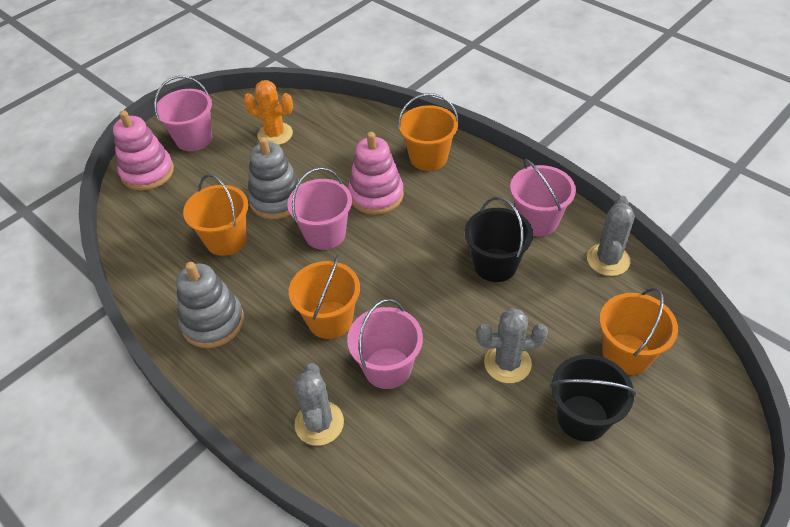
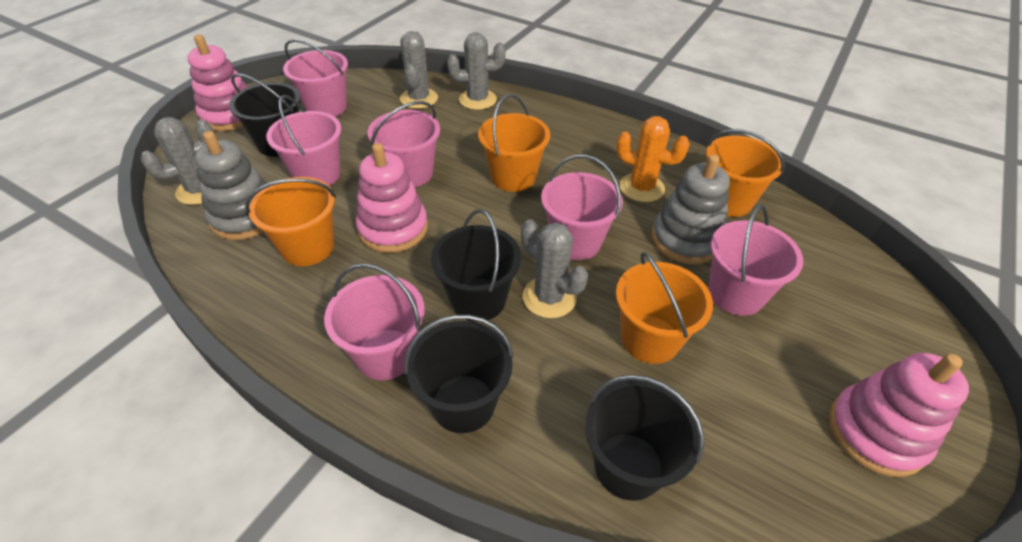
black bucket: 2 -> 4
grey cactus: 3 -> 4
pink bucket: 4 -> 6
pink stacking toy: 2 -> 3

